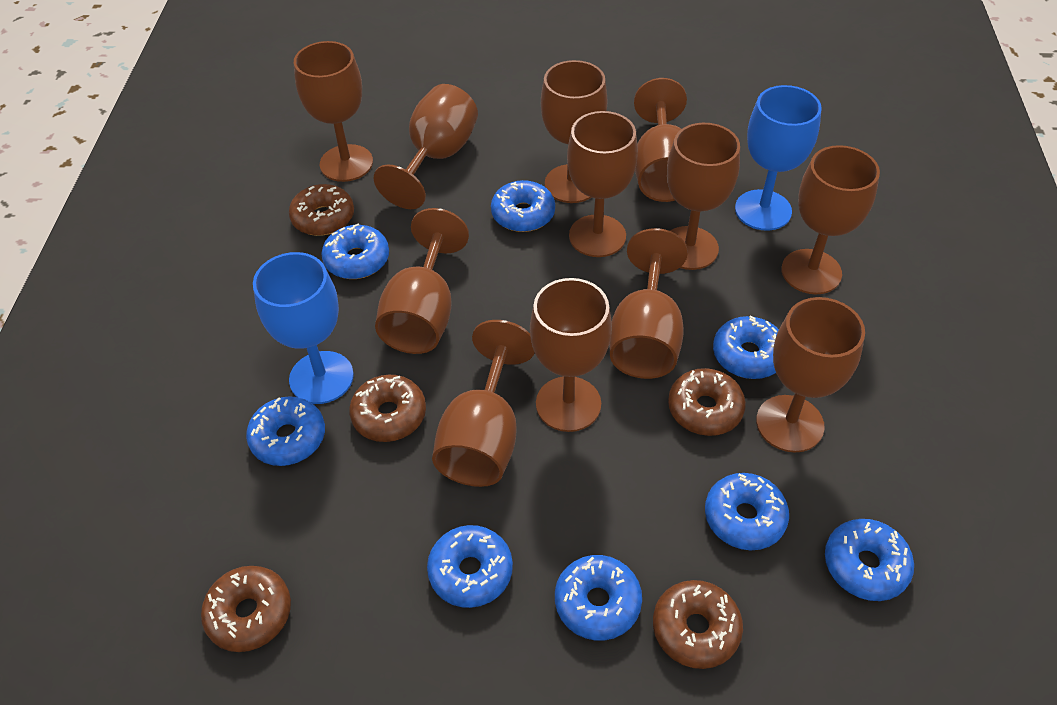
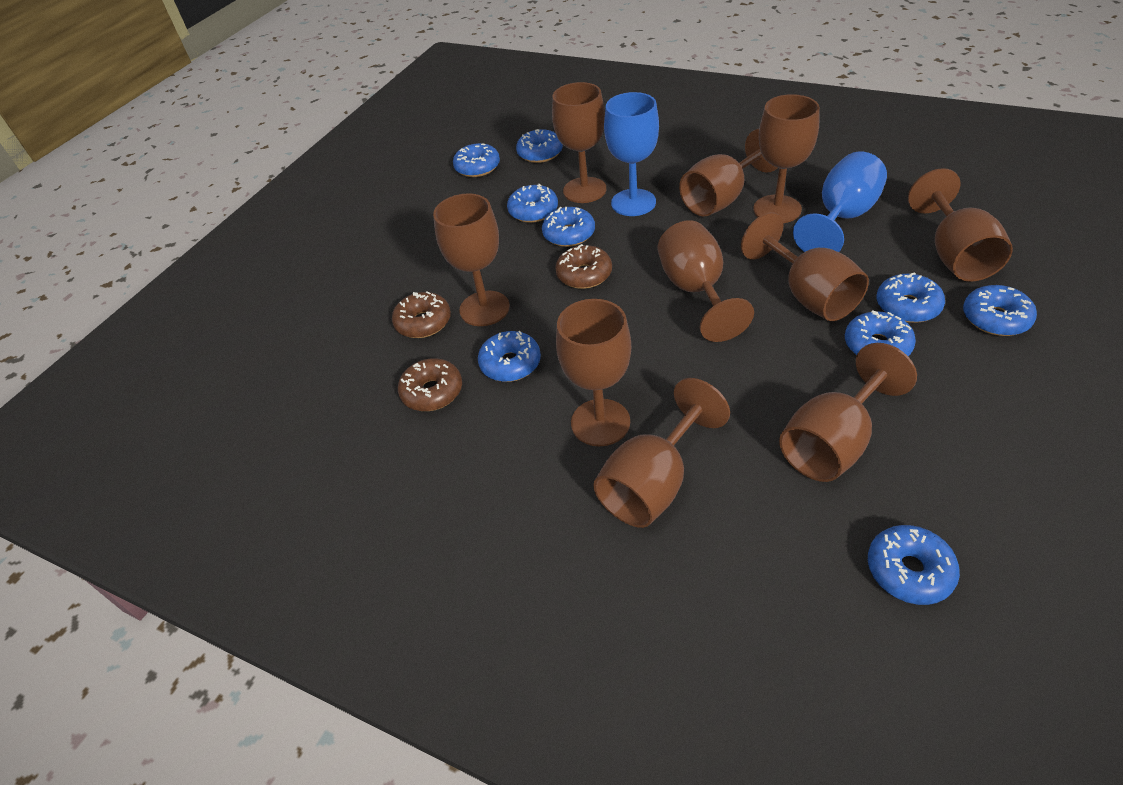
blue donut: 8 -> 9
brown donut: 5 -> 3
brown goblet: 12 -> 10

